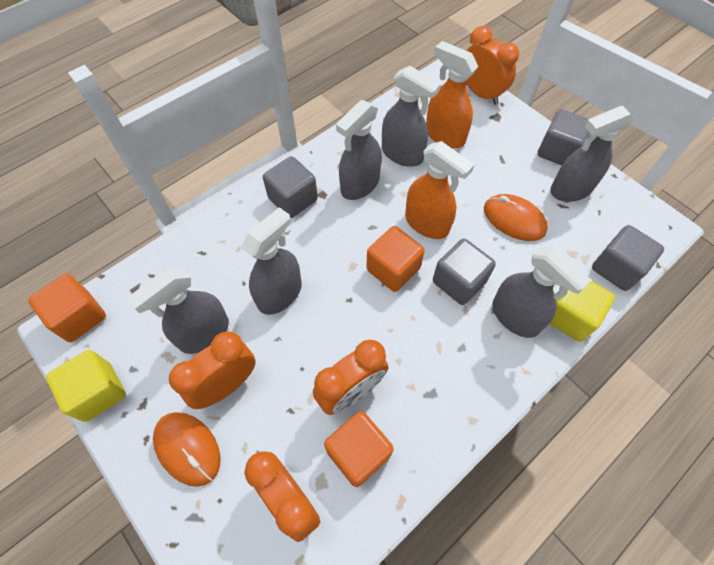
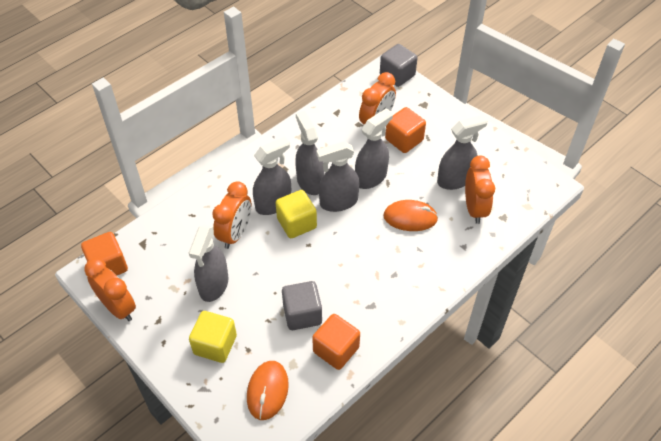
grey cube: 4 -> 2
orange spray bottle: 2 -> 0

